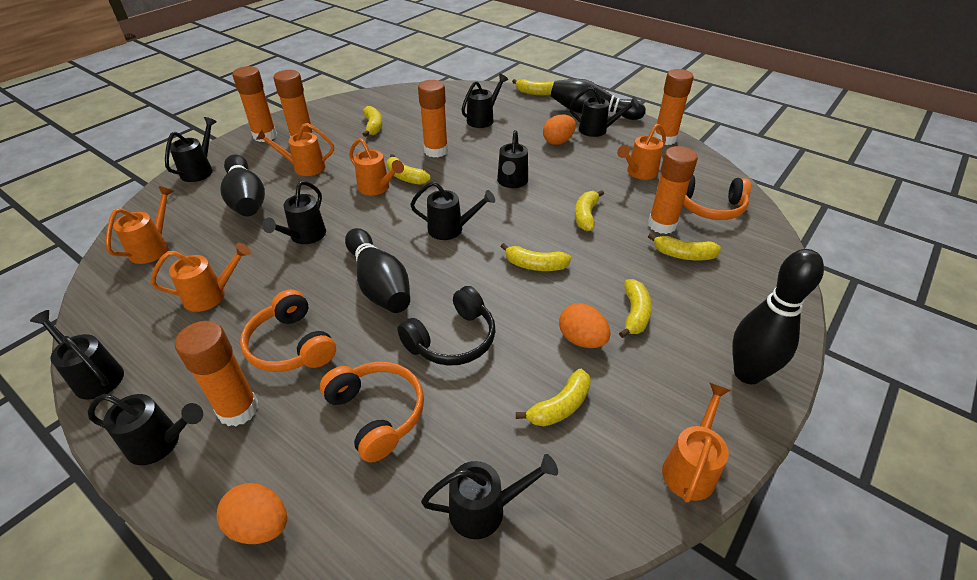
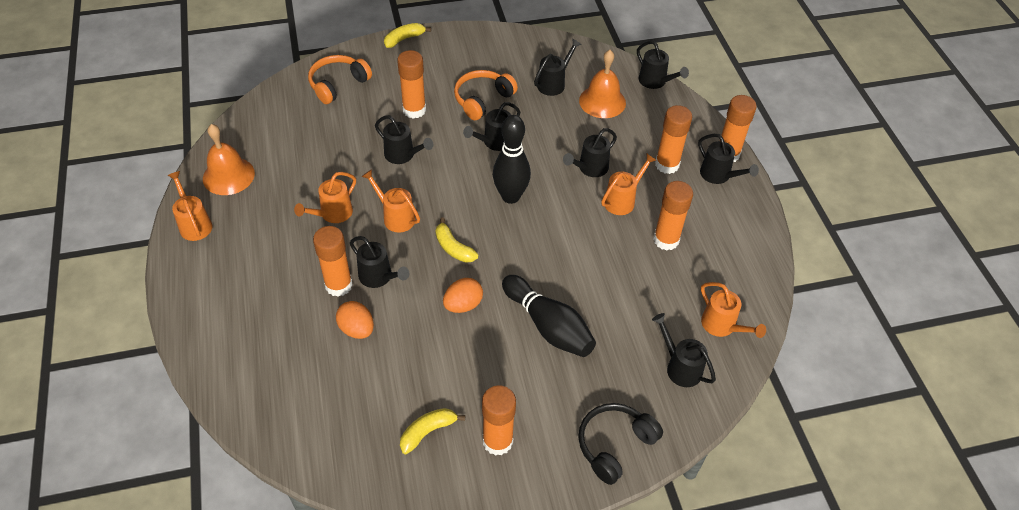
black bowling pin: 4 -> 2
black watering can: 9 -> 8
orange bell: 0 -> 2
orange egg: 3 -> 2
orange headphones: 3 -> 2
orange watering can: 6 -> 5
yellow banana: 8 -> 3

